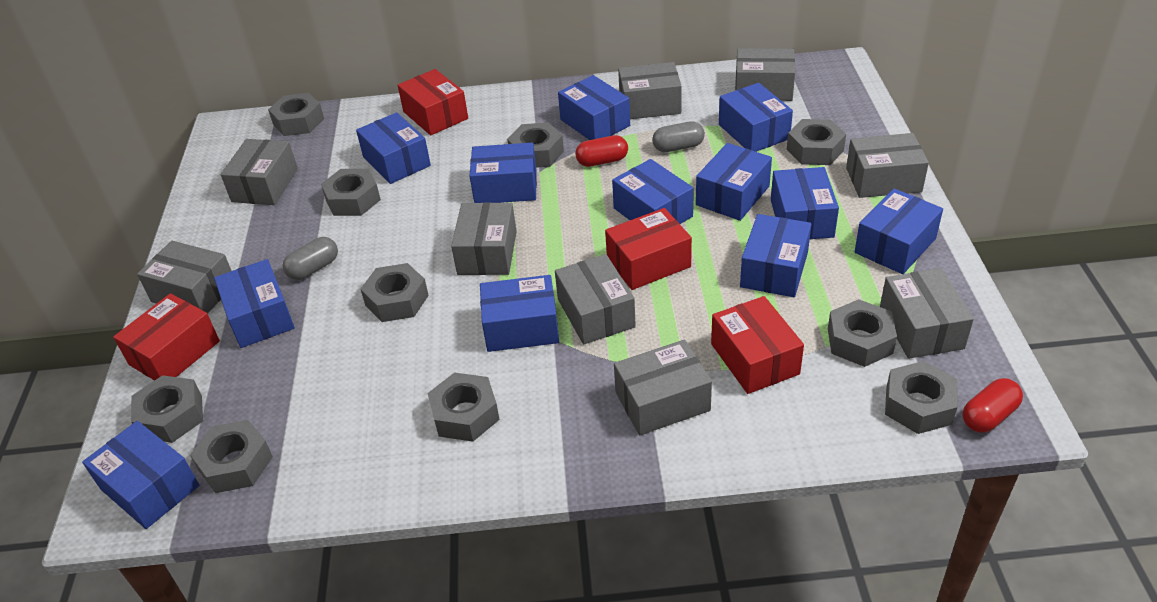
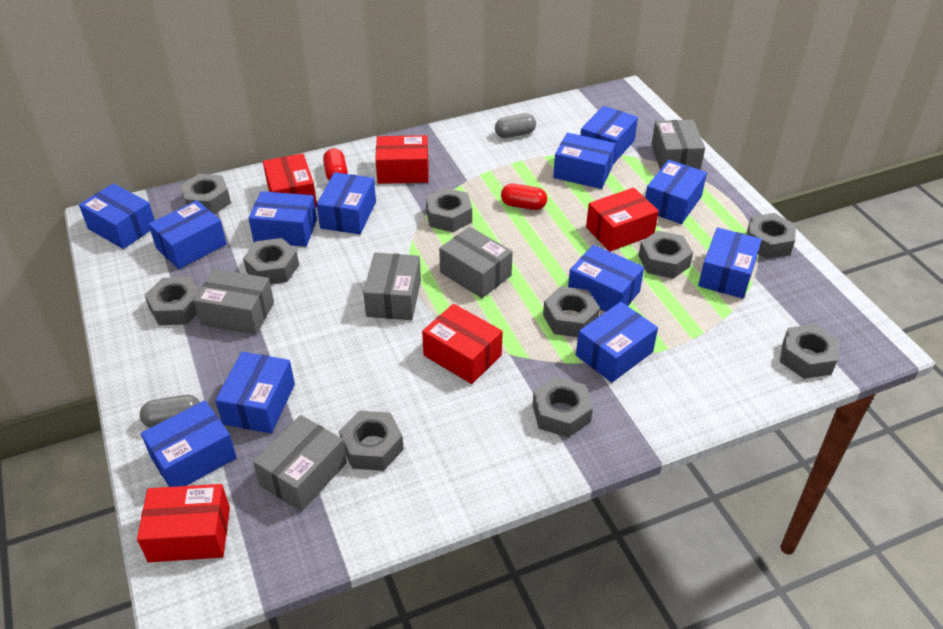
grey box: 9 -> 5
red box: 4 -> 5

